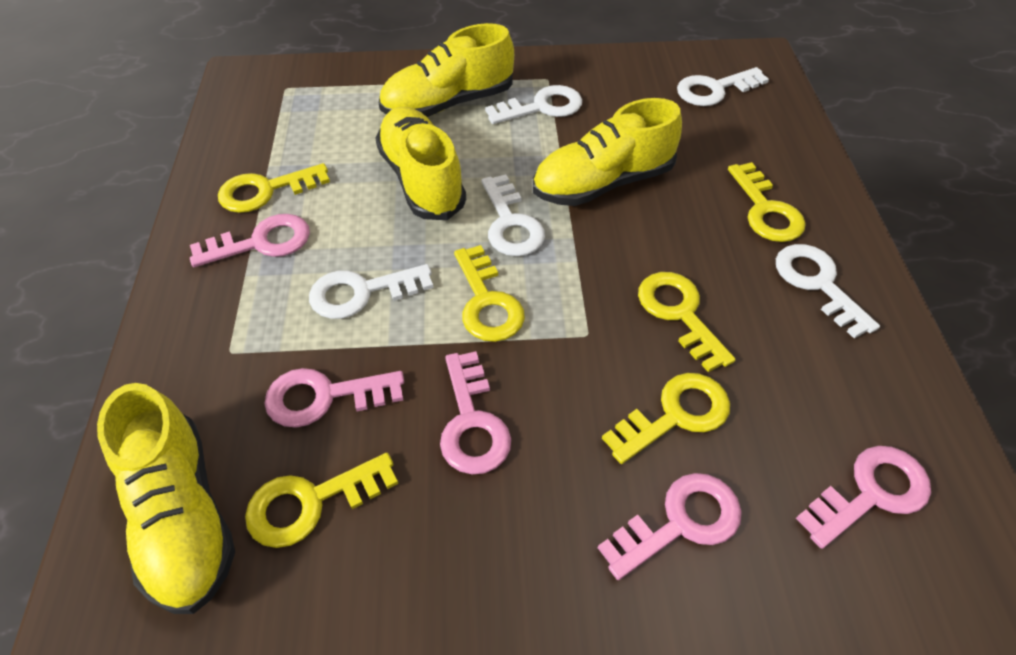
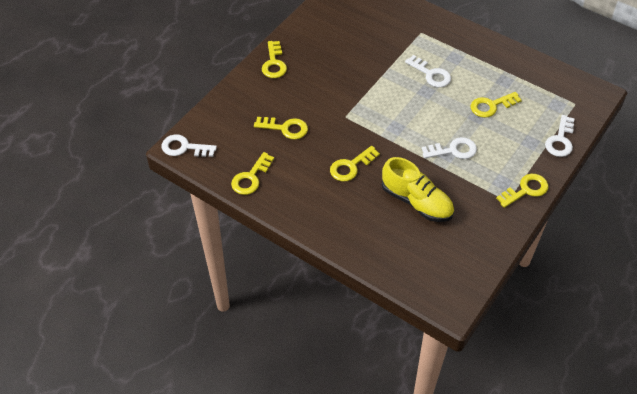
pink key: 5 -> 0
white key: 5 -> 4
yellow shoe: 4 -> 1

